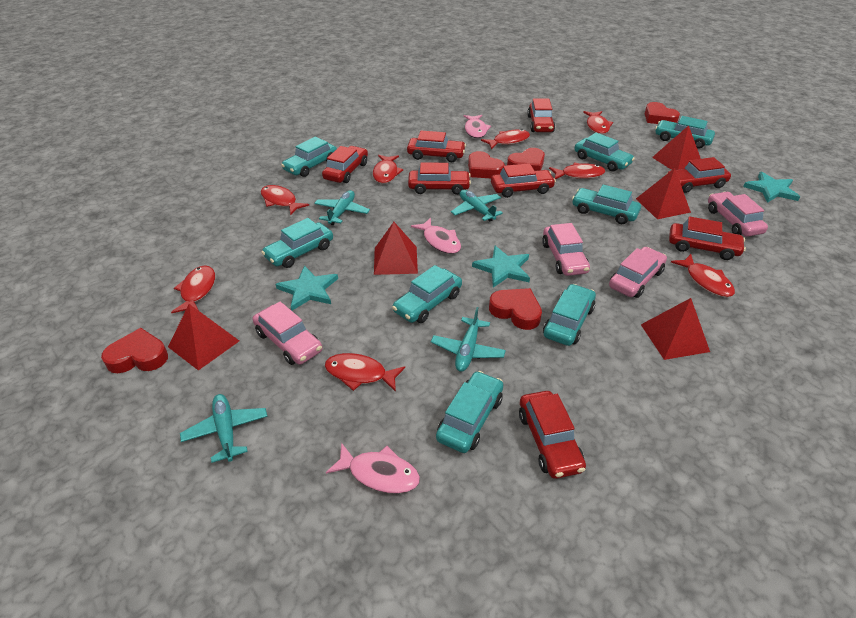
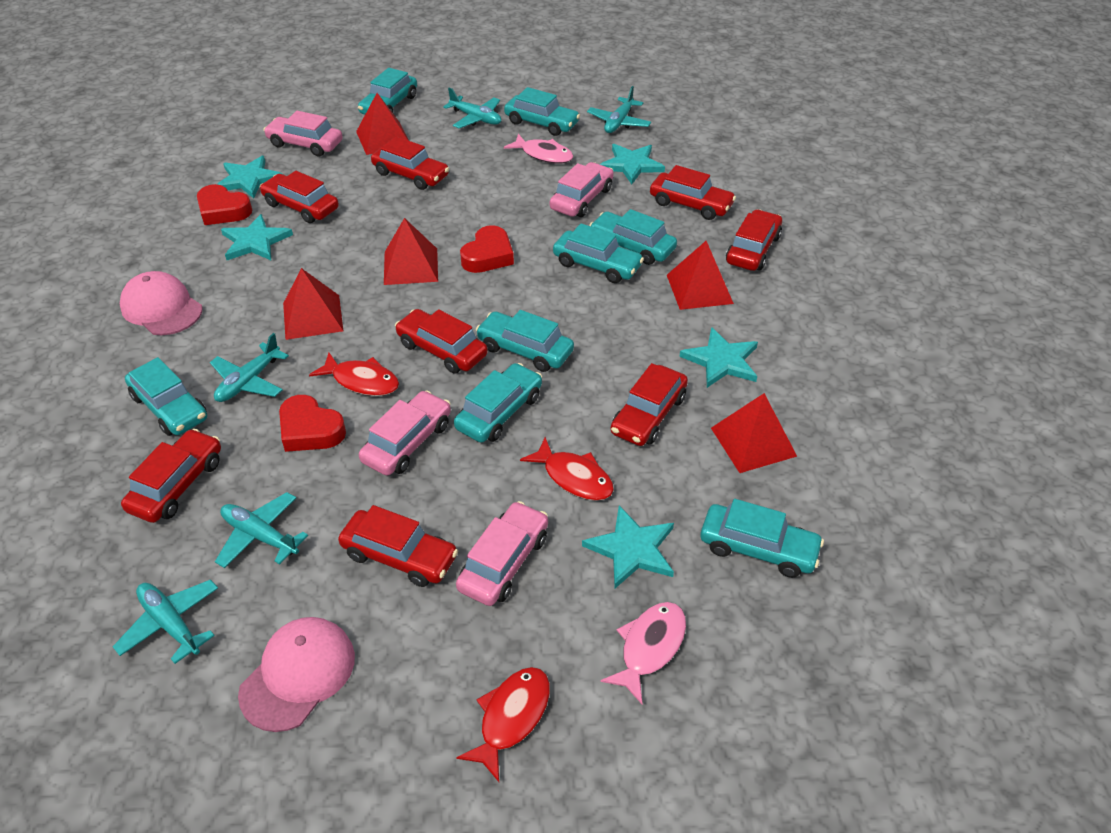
pink cap: 0 -> 2
pink fish: 3 -> 2
red fish: 8 -> 3
red heart: 5 -> 3
turquoise plane: 4 -> 5
turquoise star: 3 -> 5

